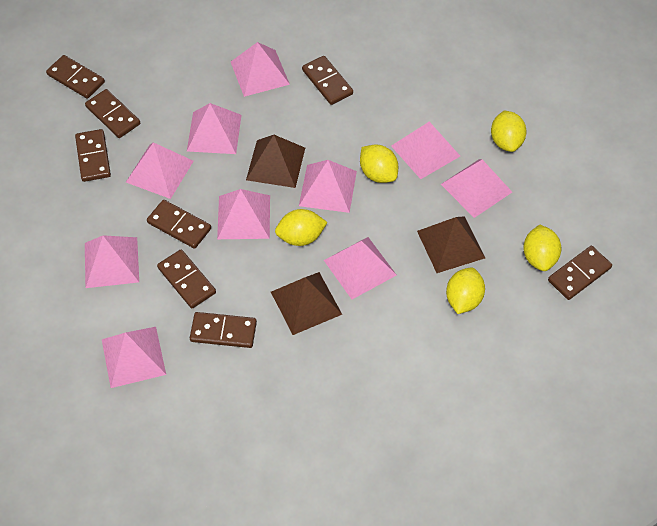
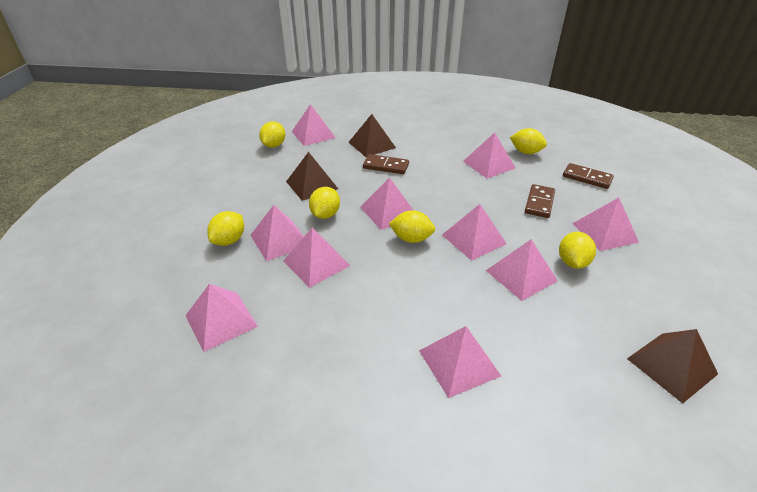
brown domino: 8 -> 3
yellow lemon: 5 -> 6

